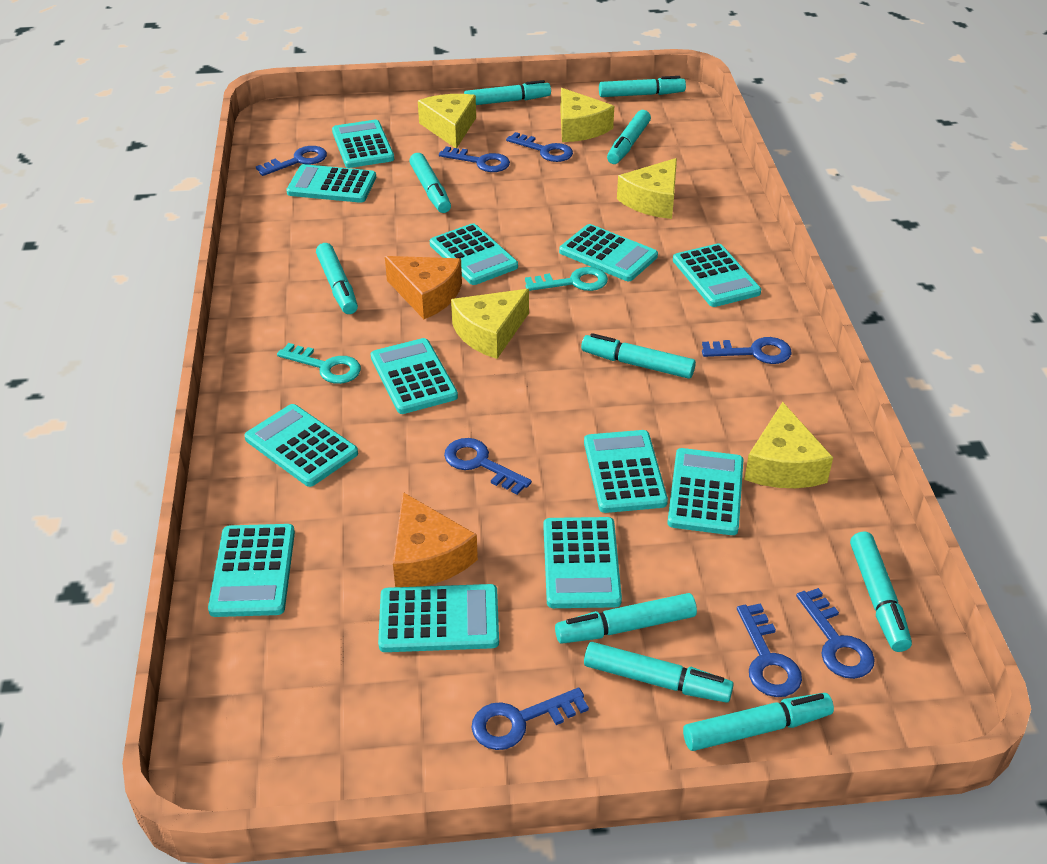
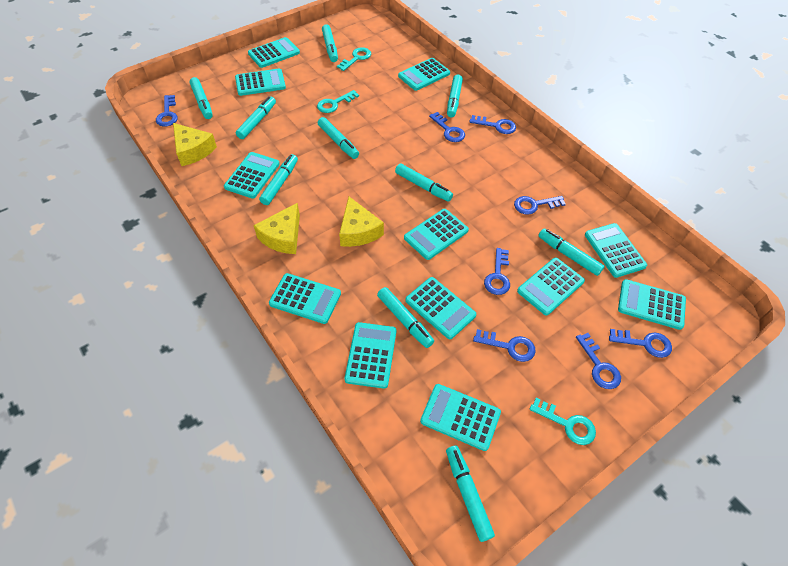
orange cheese: 2 -> 0
turquoise key: 2 -> 3
yellow cheese: 5 -> 3

